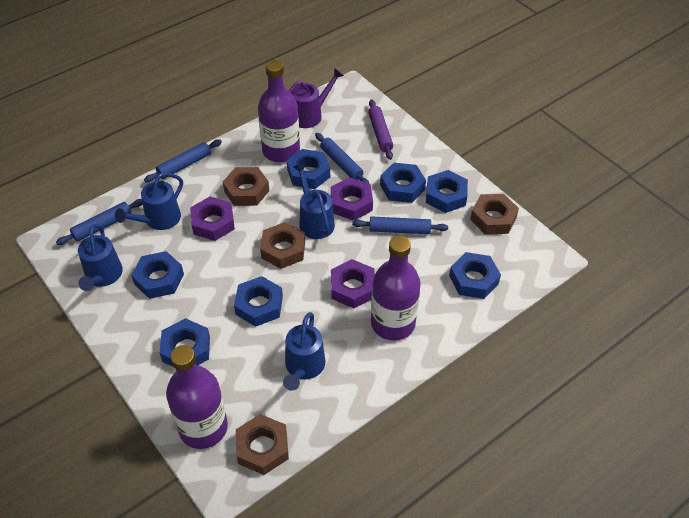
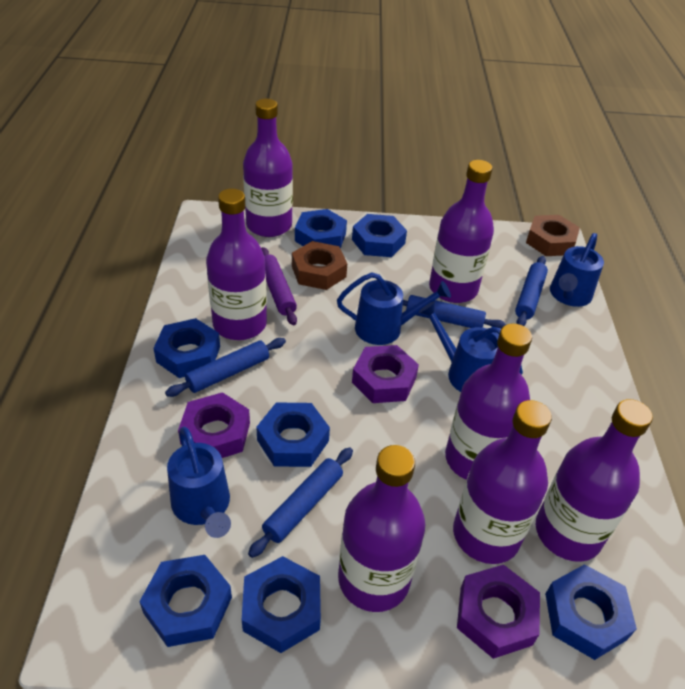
brown nut: 4 -> 2
purple bottle: 3 -> 7
purple watering can: 1 -> 0

